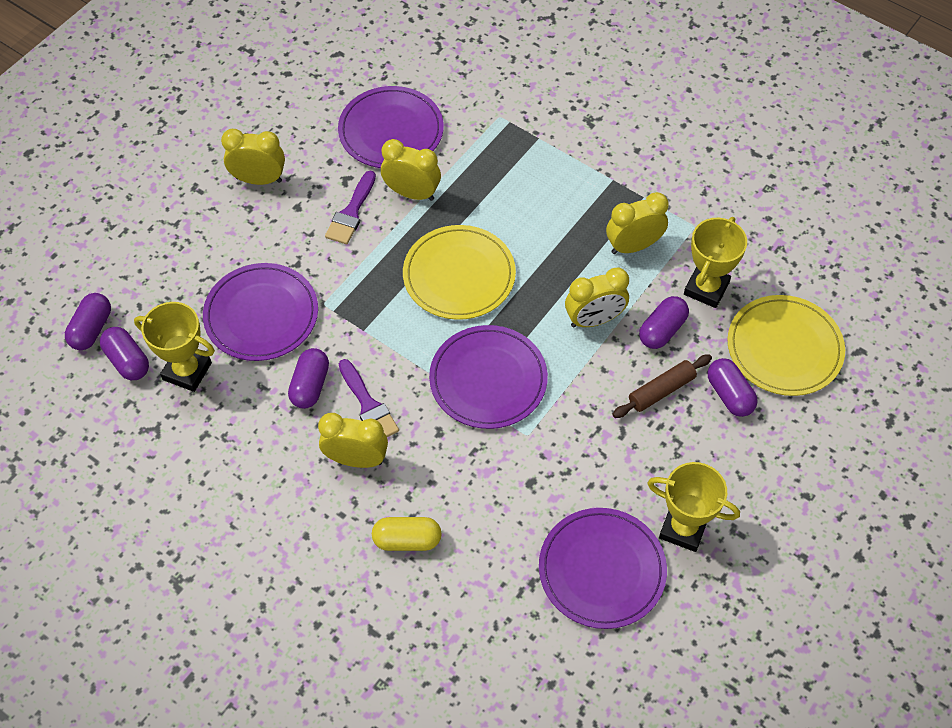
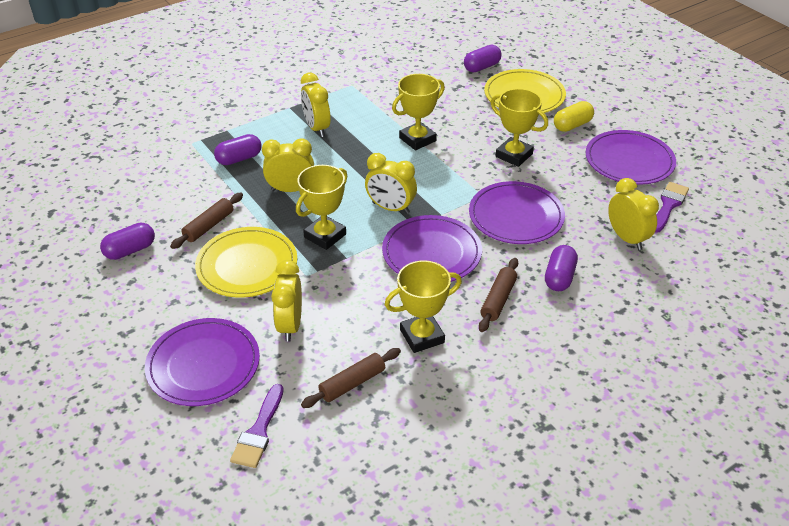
brown rolling pin: 1 -> 3
purple capsule: 5 -> 4
yellow trophy: 3 -> 4

